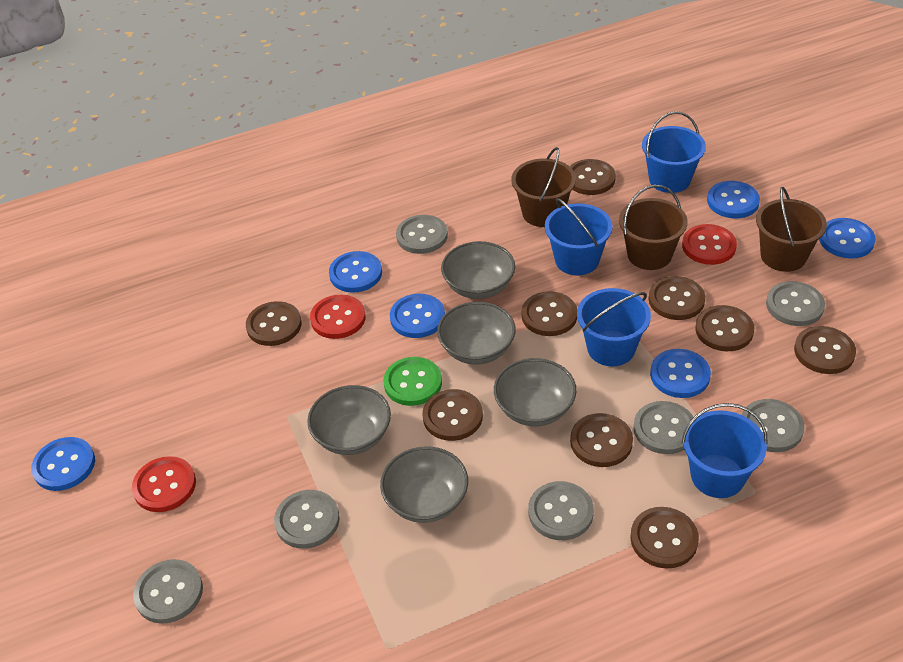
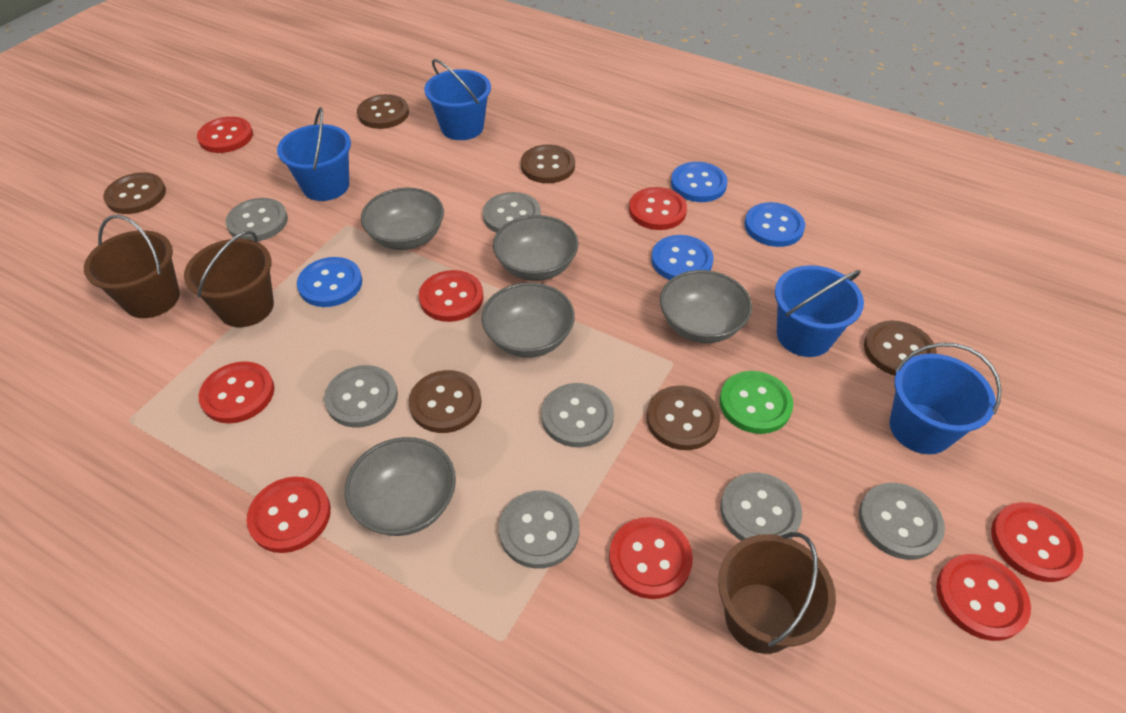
blue button: 6 -> 4
brown button: 9 -> 6
red button: 3 -> 8

